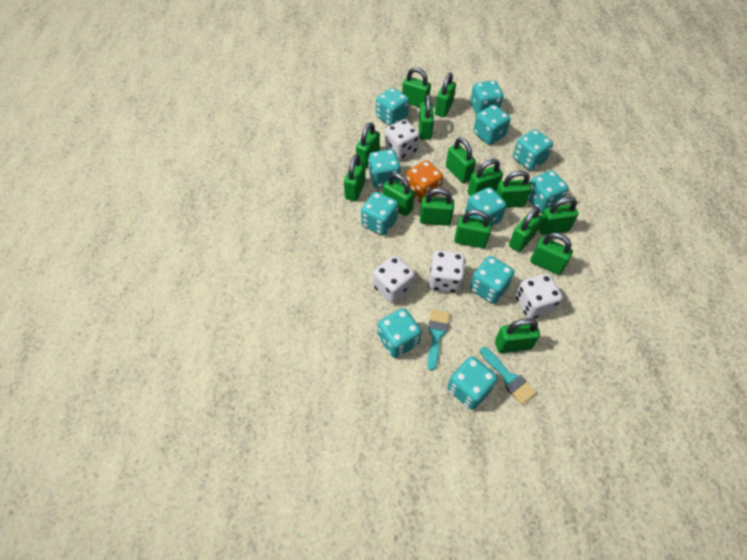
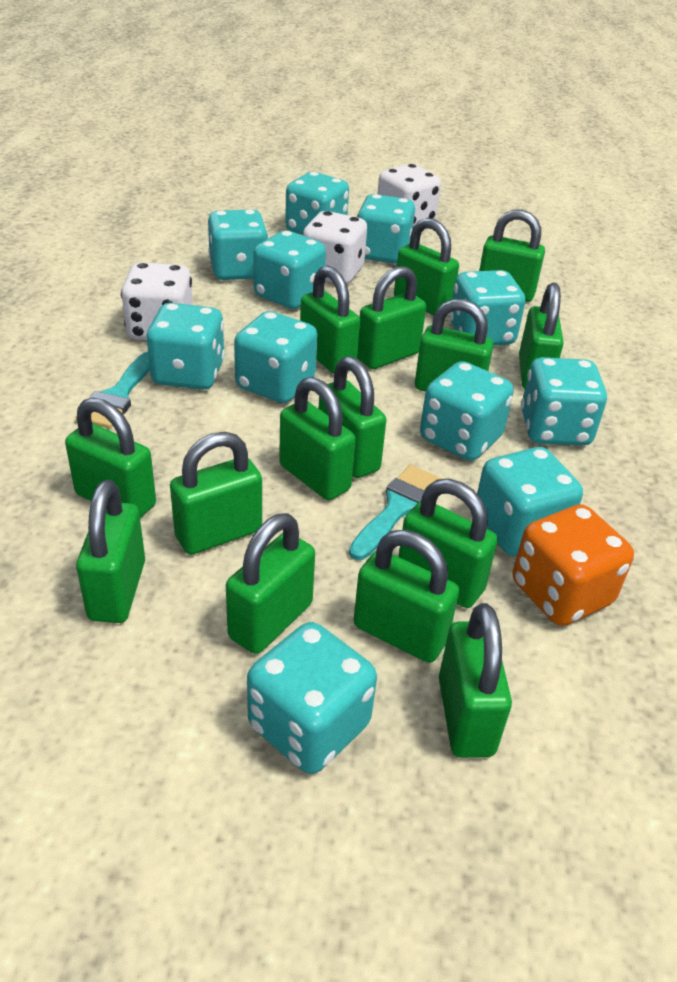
white dice: 4 -> 3

